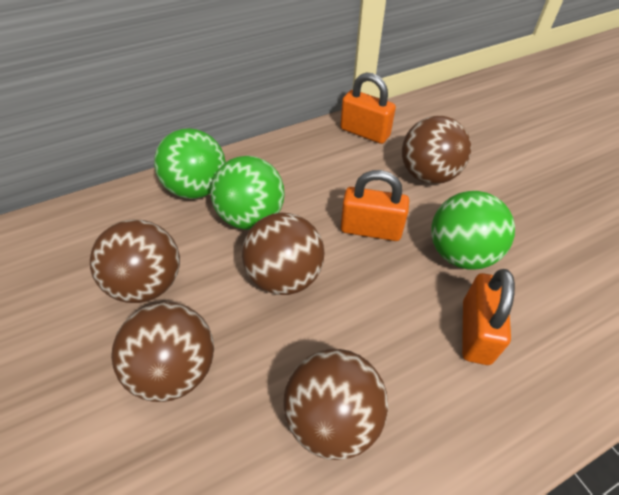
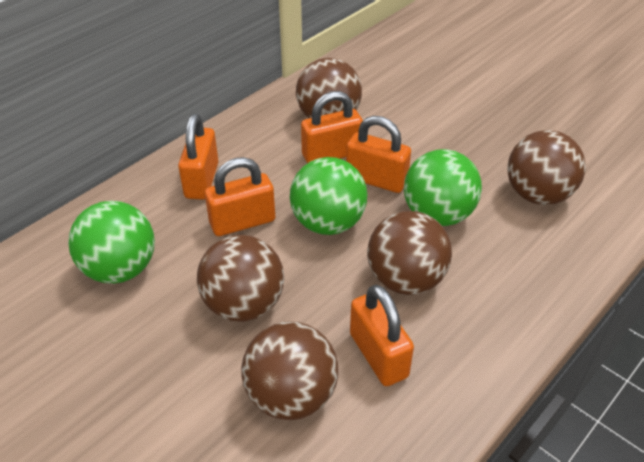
orange padlock: 3 -> 5

